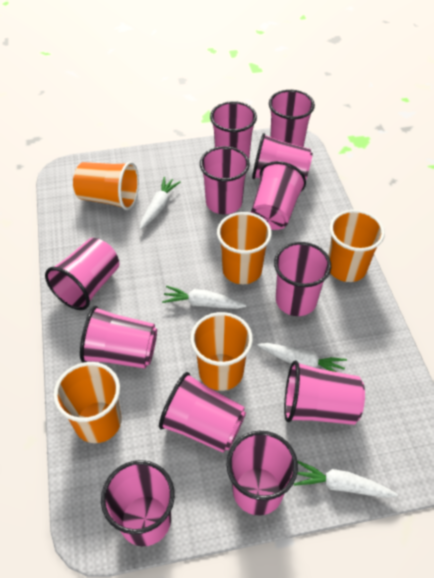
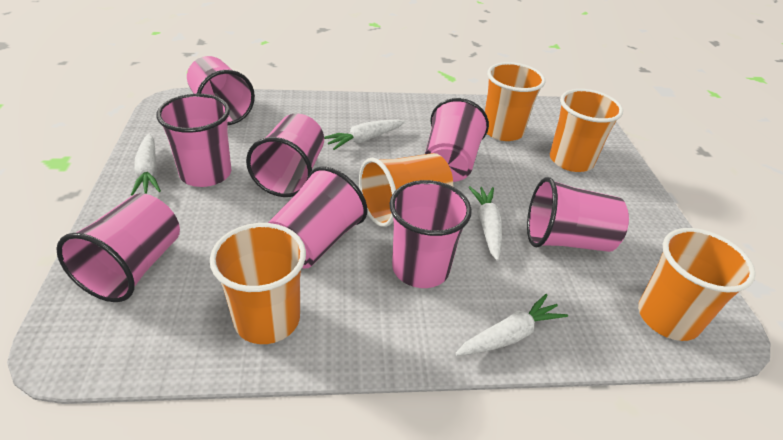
pink cup: 12 -> 8

